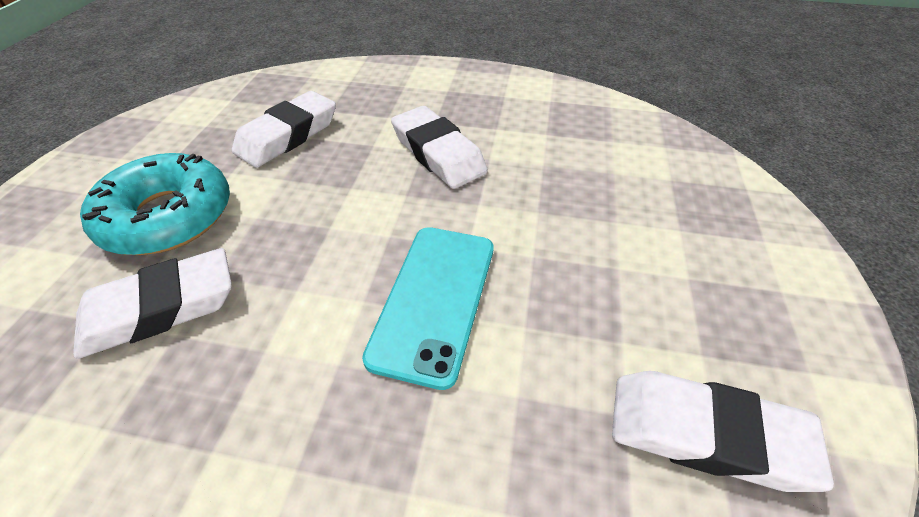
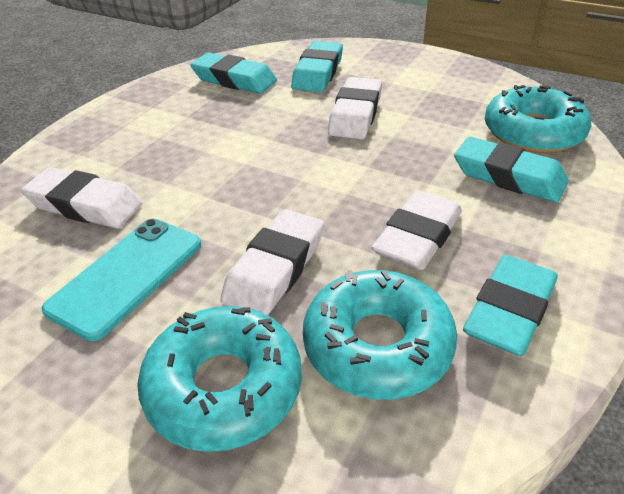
turquoise donut: 1 -> 3
turquoise eraser: 0 -> 4

